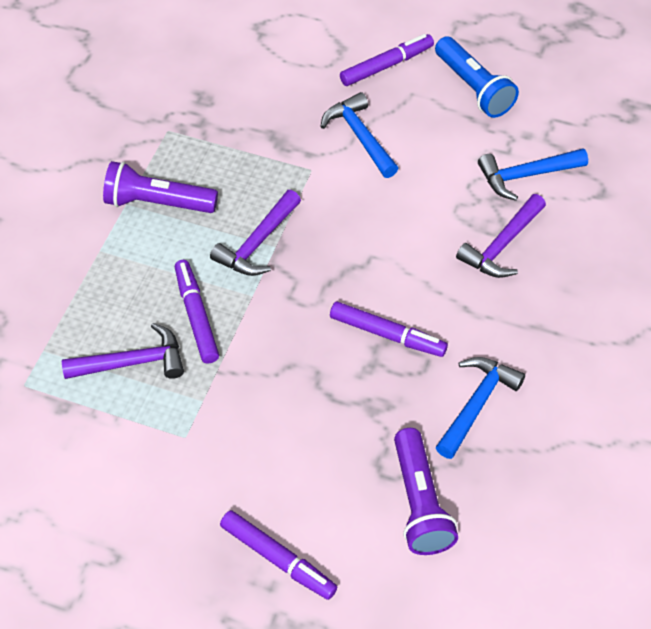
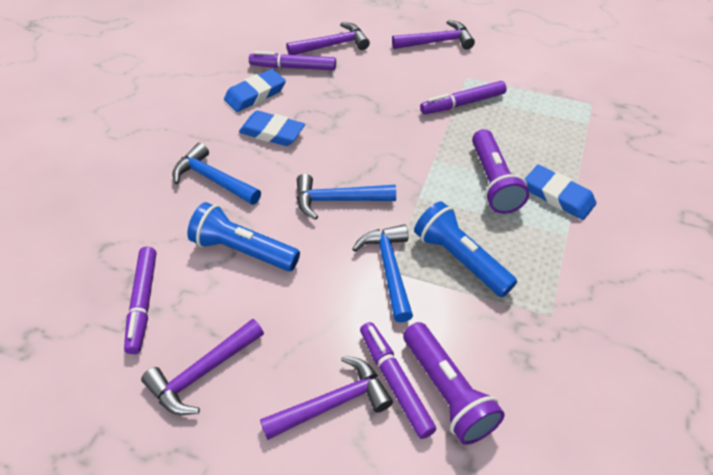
blue eraser: 0 -> 3
blue flashlight: 1 -> 2
purple hammer: 3 -> 4

